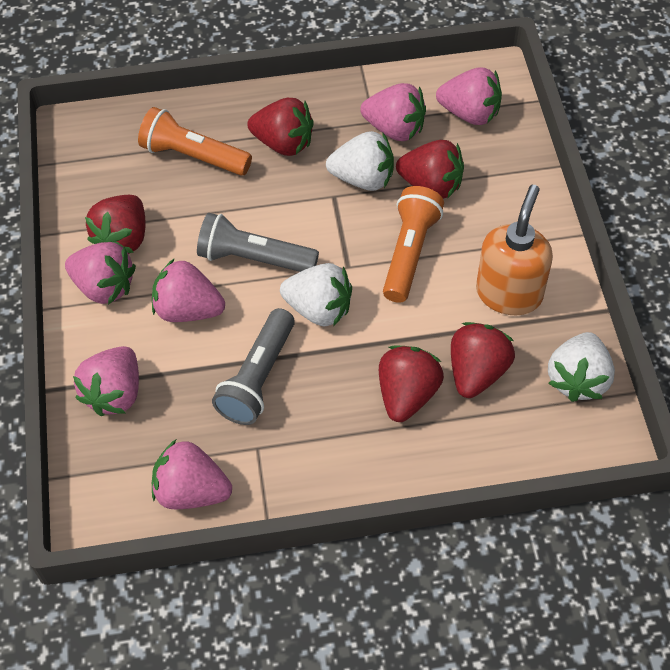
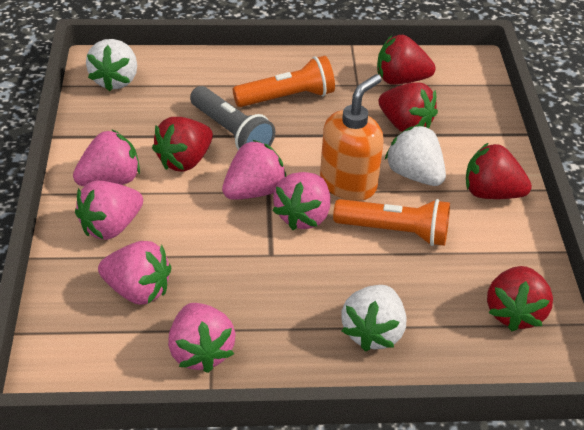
grey flashlight: 2 -> 1

